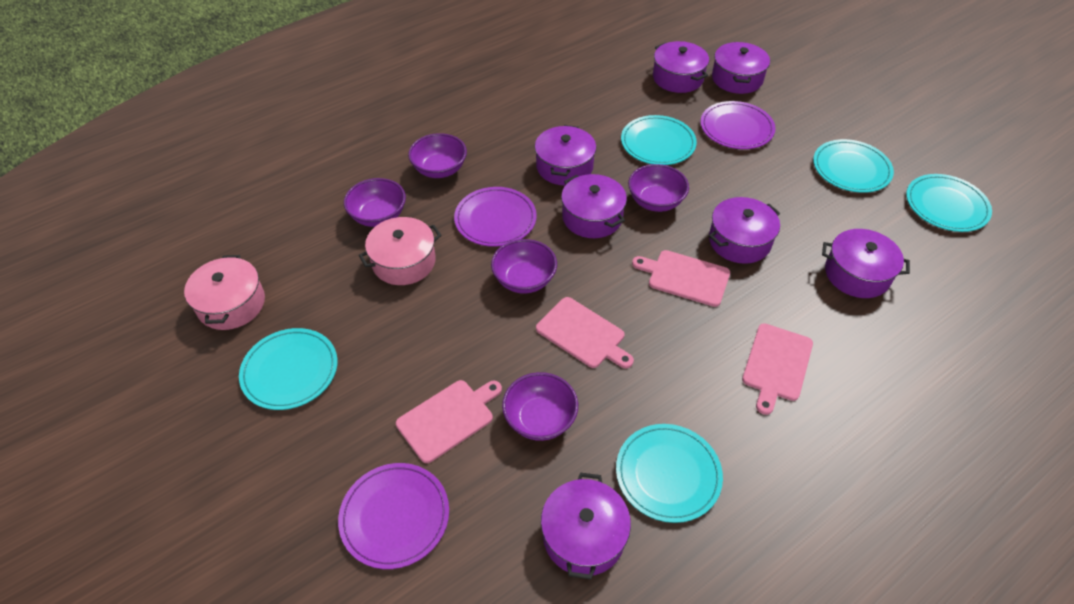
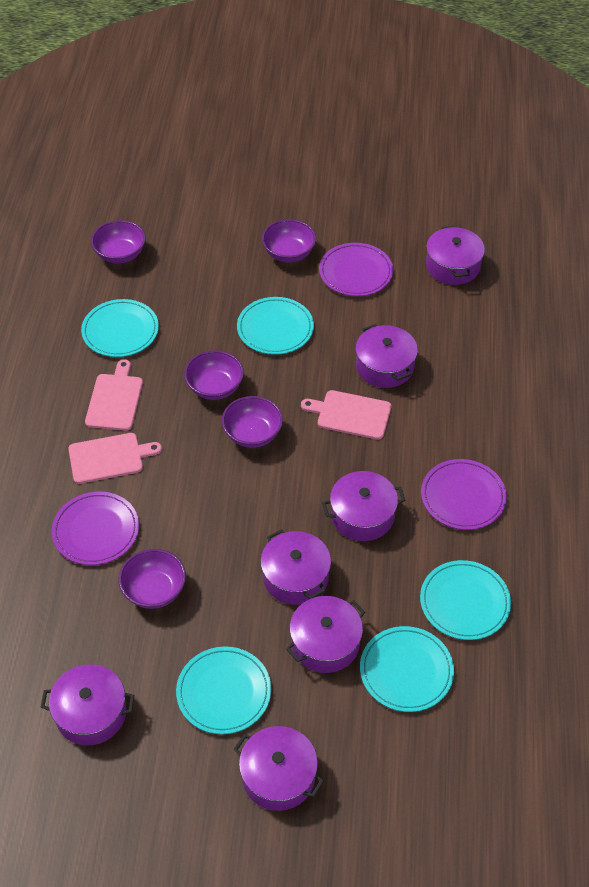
pink cutting board: 4 -> 3
pink pot: 2 -> 0

